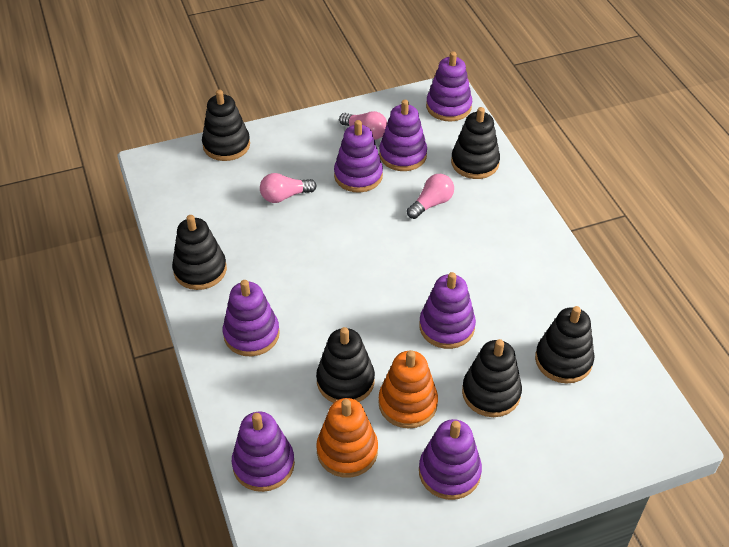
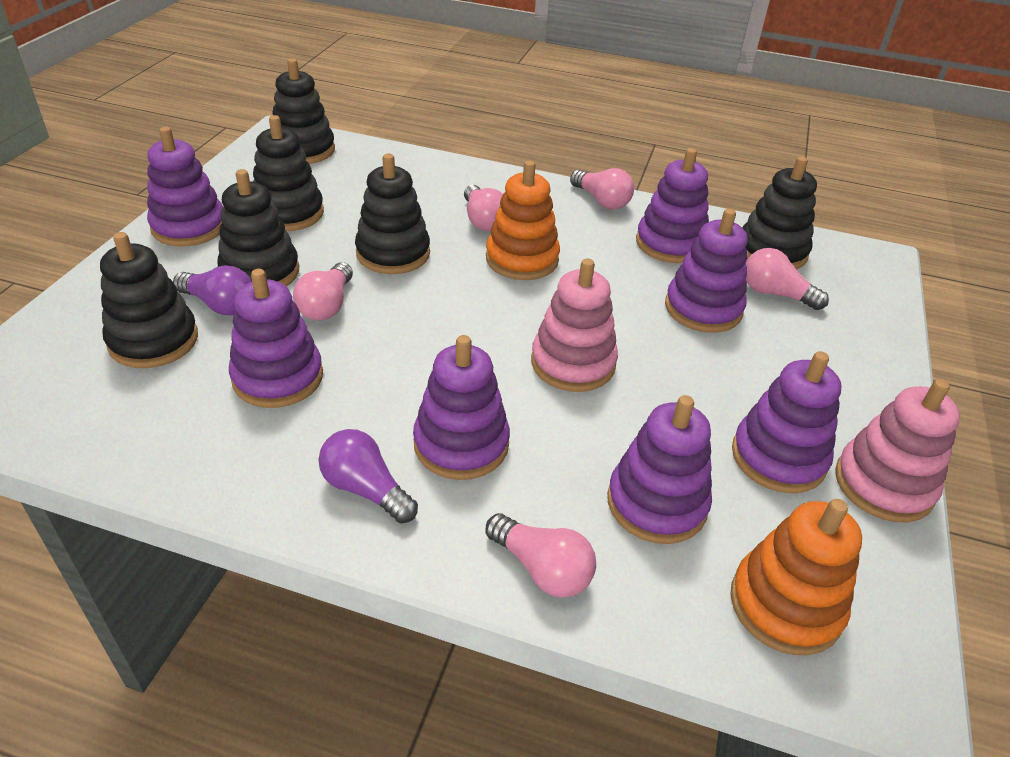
pink light bulb: 3 -> 5
pink stacking toy: 0 -> 2
purple light bulb: 0 -> 2

